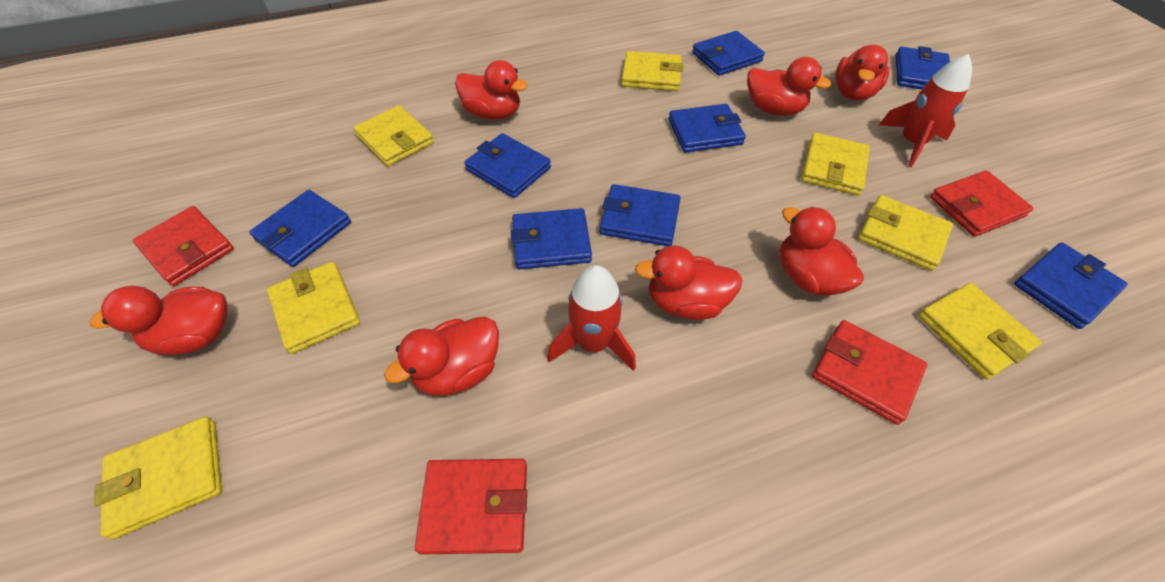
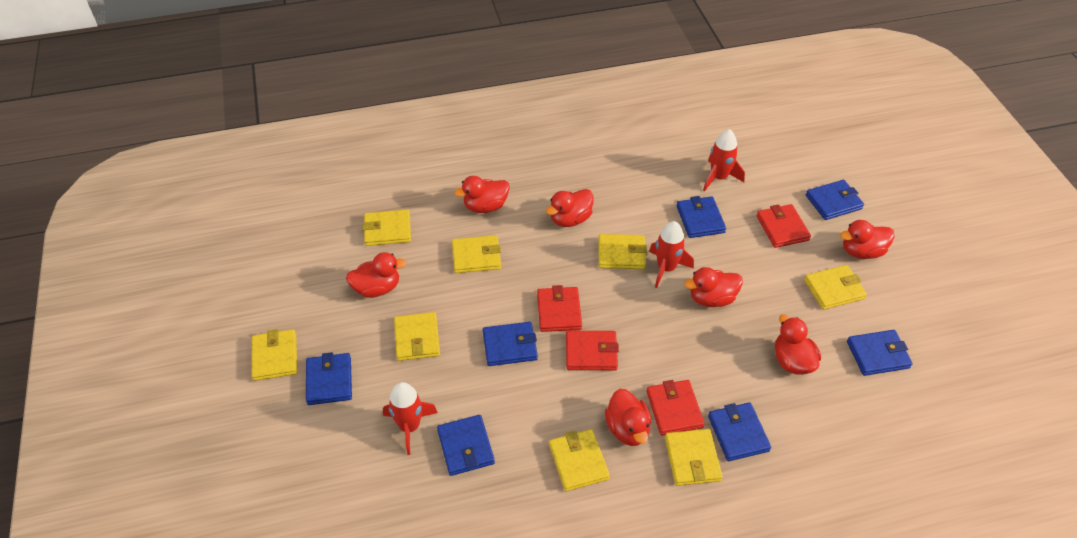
blue wallet: 8 -> 7
red rocket: 2 -> 3
yellow wallet: 7 -> 8

